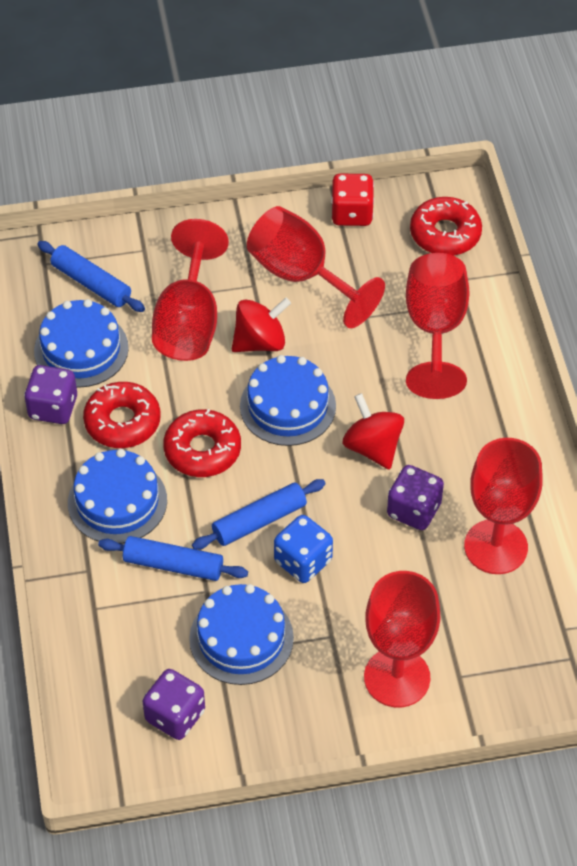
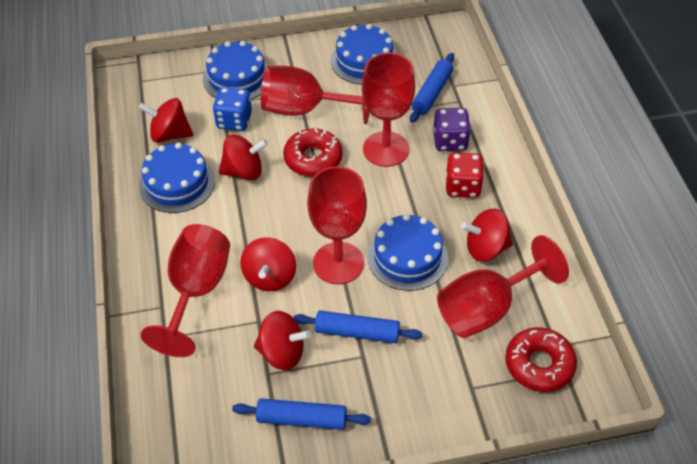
purple dice: 3 -> 1
red donut: 3 -> 2
red spinning top: 2 -> 5

